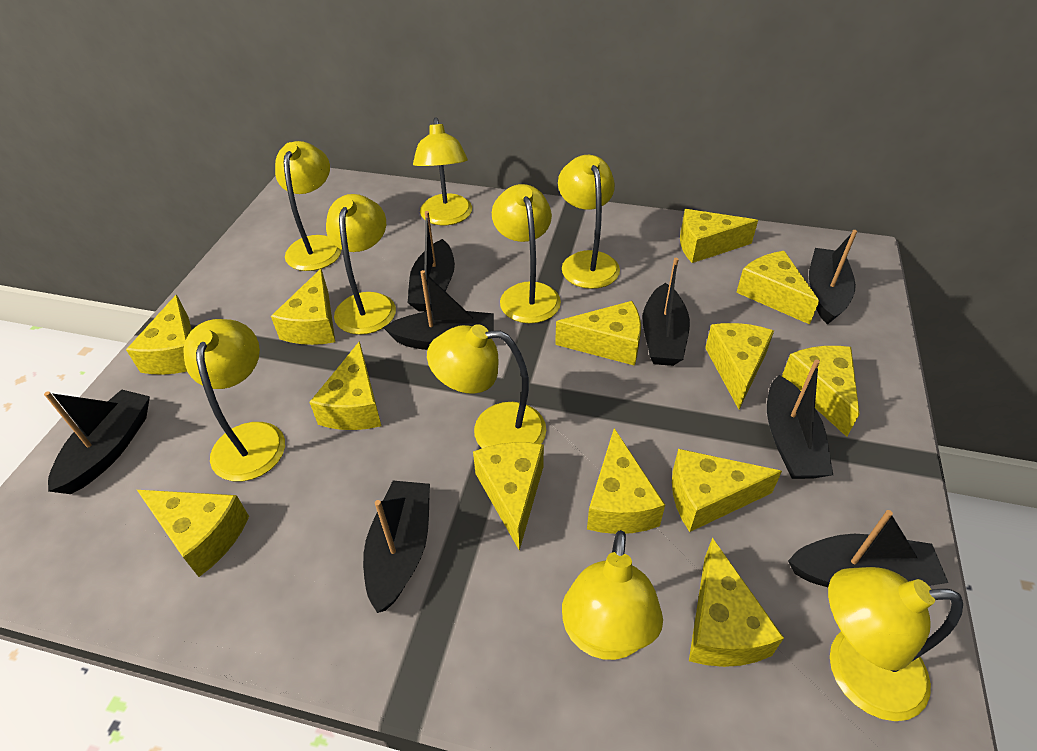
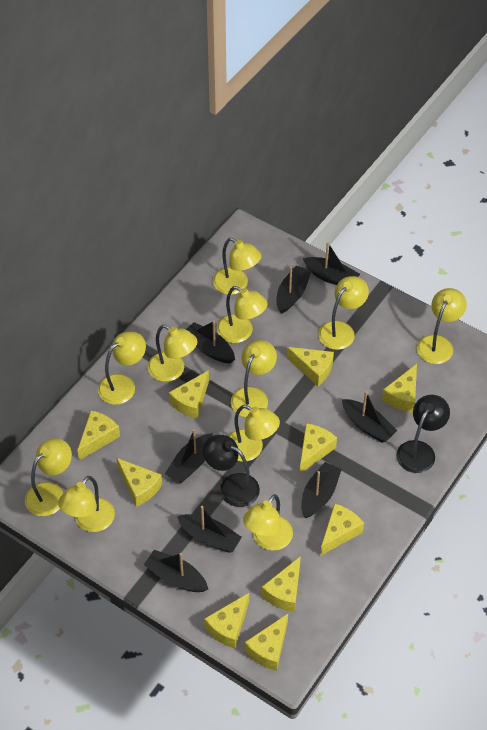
black lamp: 0 -> 2
yellow cheese: 13 -> 10
yellow lamp: 9 -> 11

